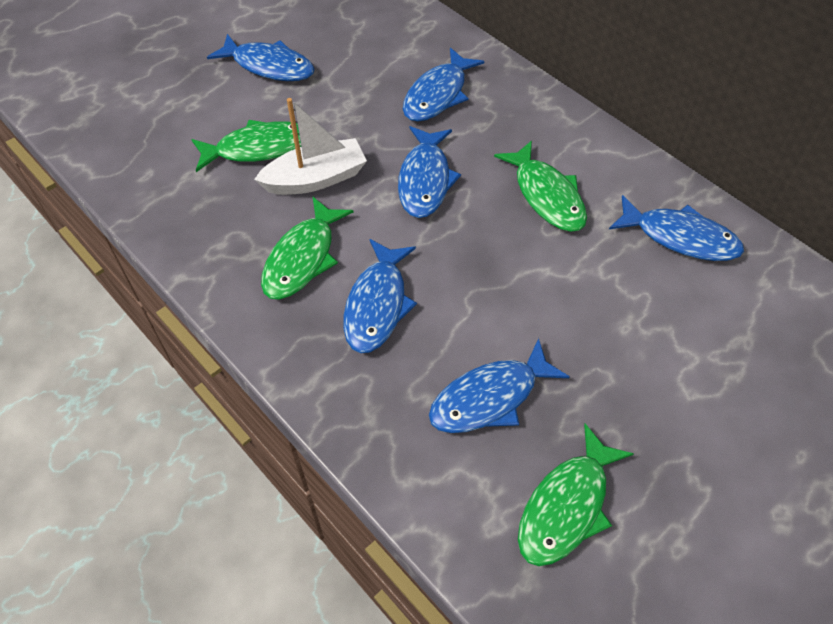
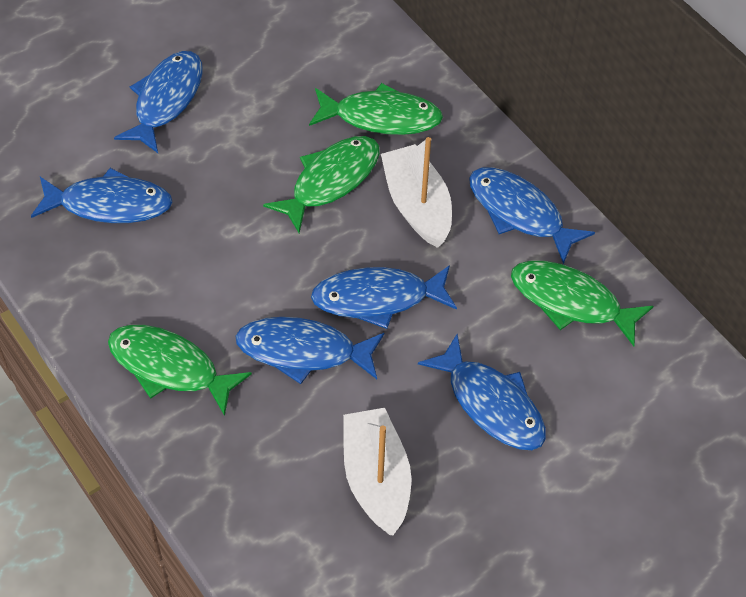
white boat: 1 -> 2

